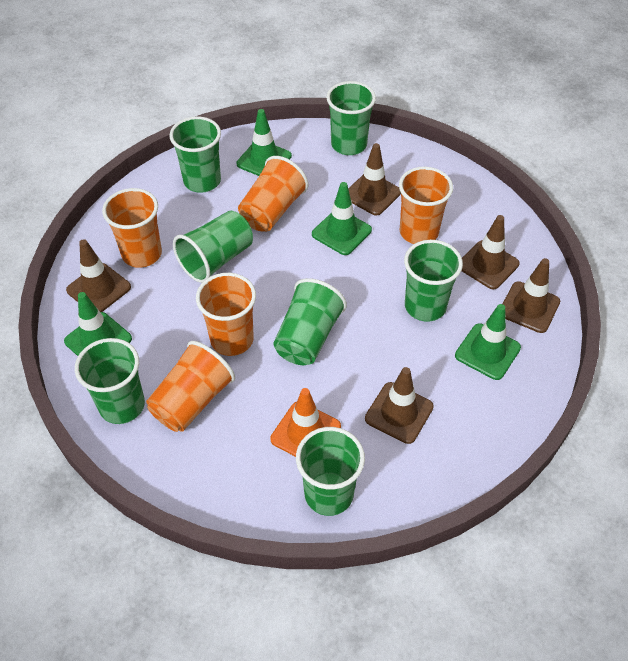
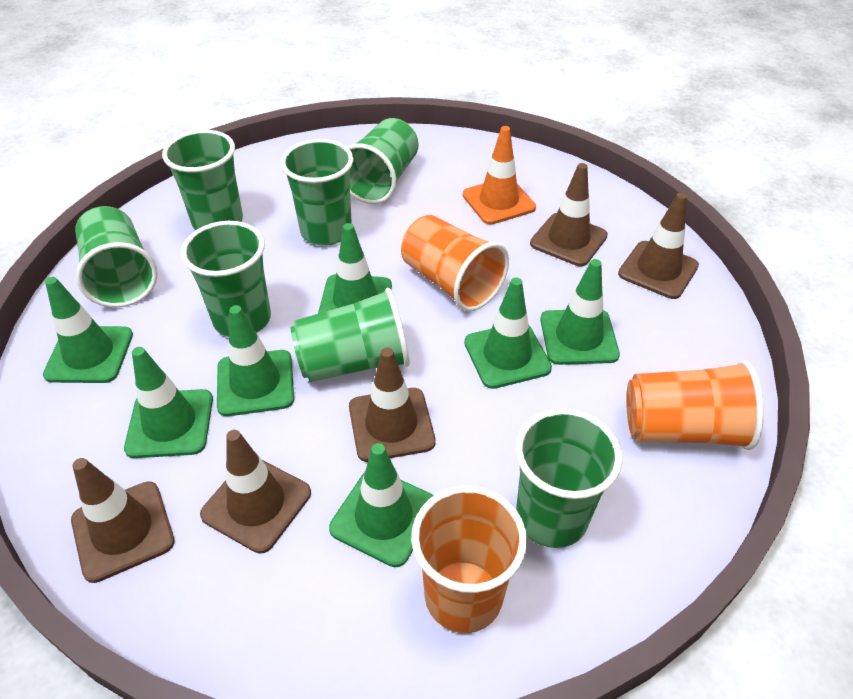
green traffic cone: 4 -> 7
orange cup: 5 -> 3

